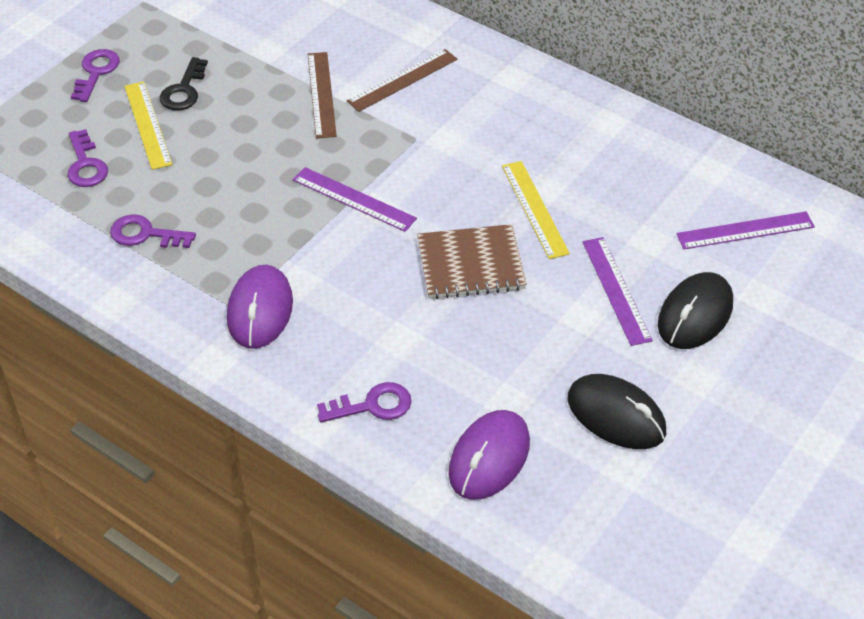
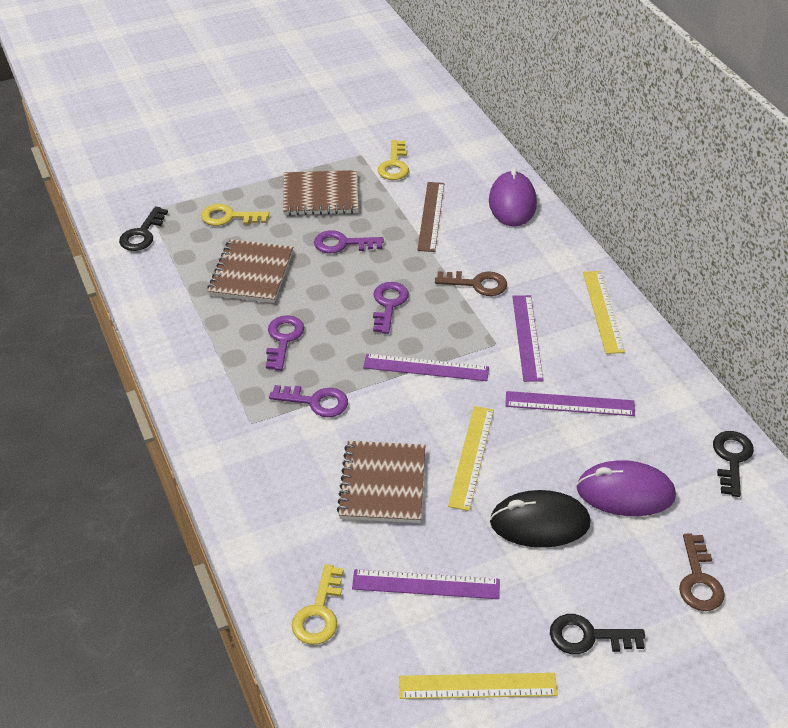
black key: 1 -> 3
black mouse: 2 -> 1
brown key: 0 -> 2
brown notebook: 1 -> 3
brown ruler: 2 -> 1
purple ruler: 3 -> 4
yellow key: 0 -> 3
yellow ruler: 2 -> 3

